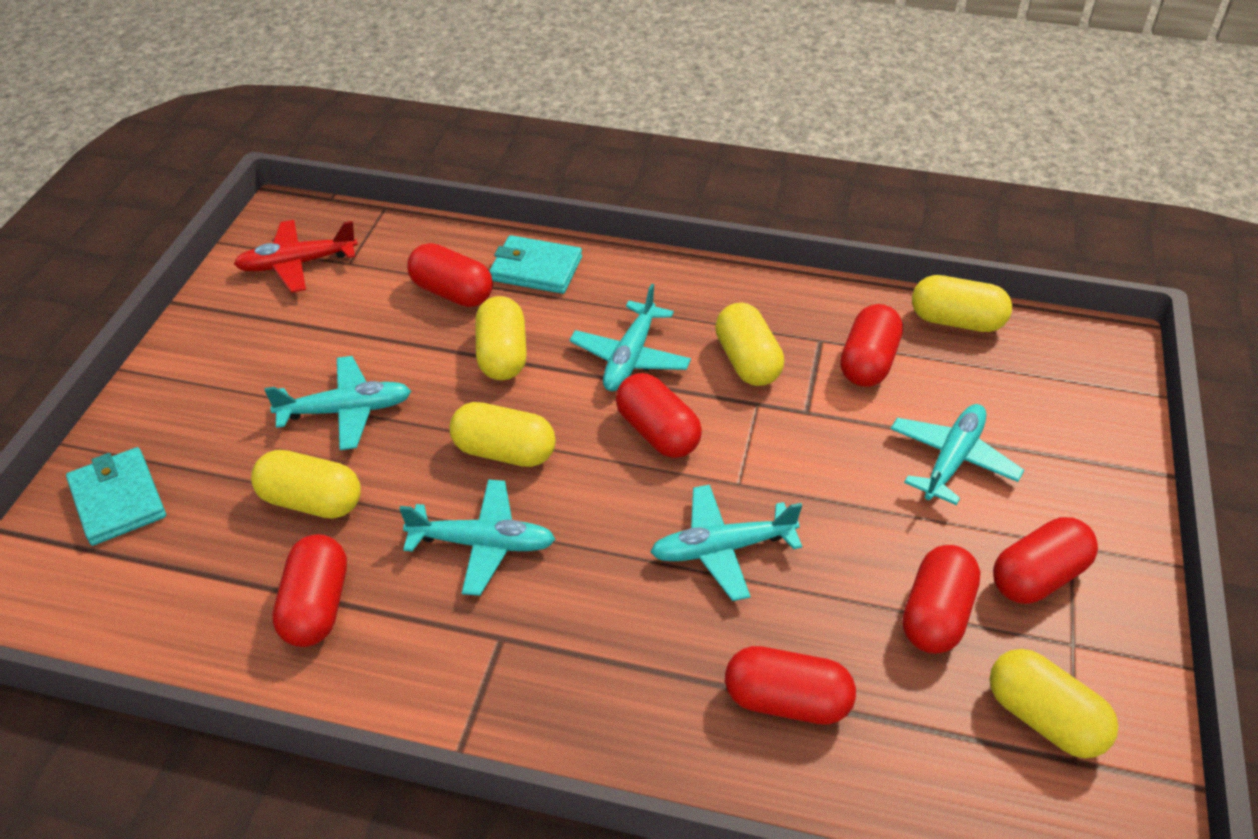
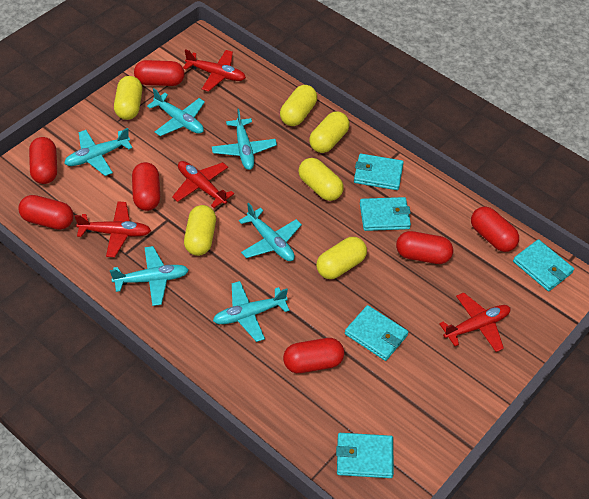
red plane: 1 -> 4
turquoise plane: 5 -> 6
turquoise wallet: 2 -> 5

